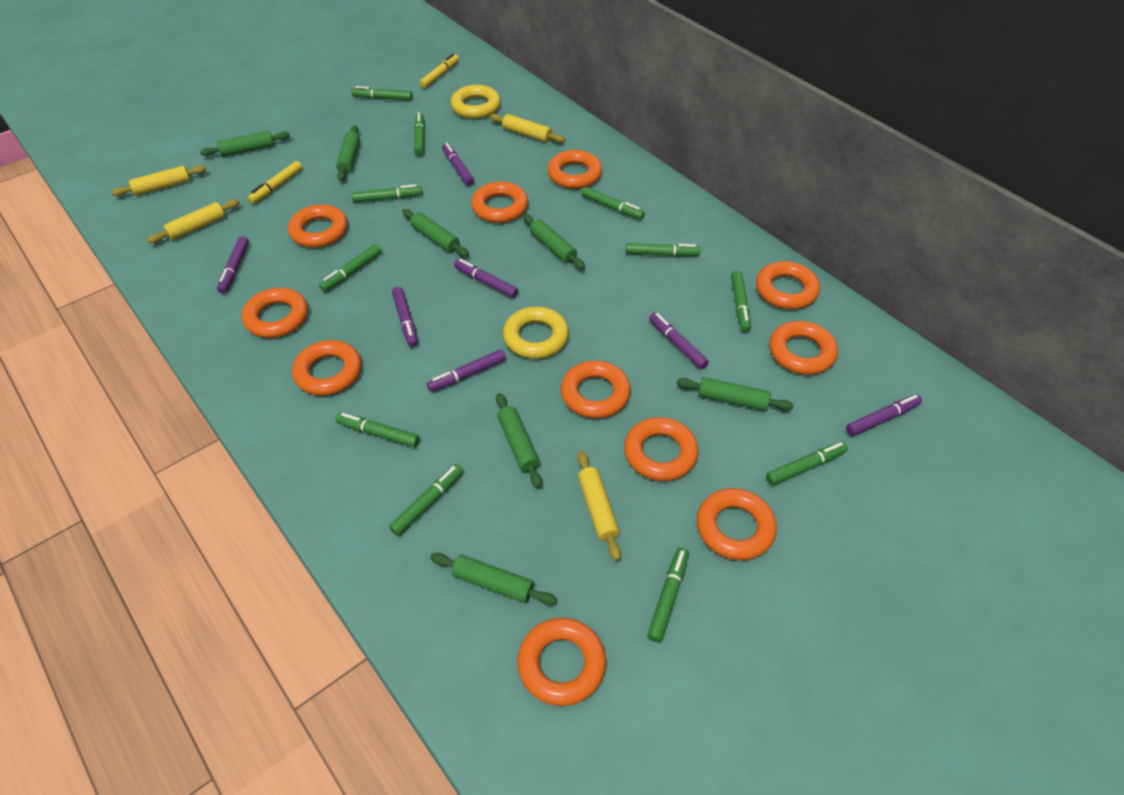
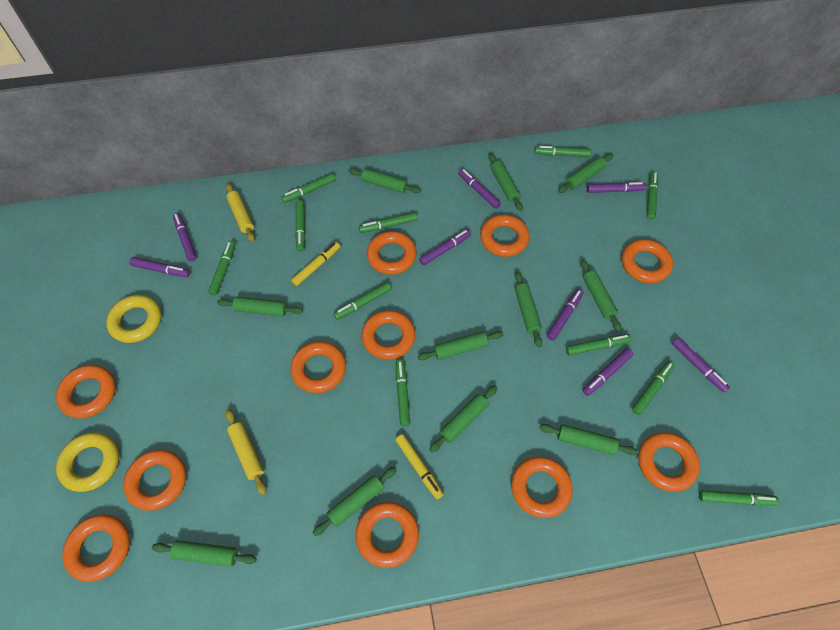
green rolling pin: 7 -> 11
purple marker: 7 -> 8
yellow rolling pin: 4 -> 2

